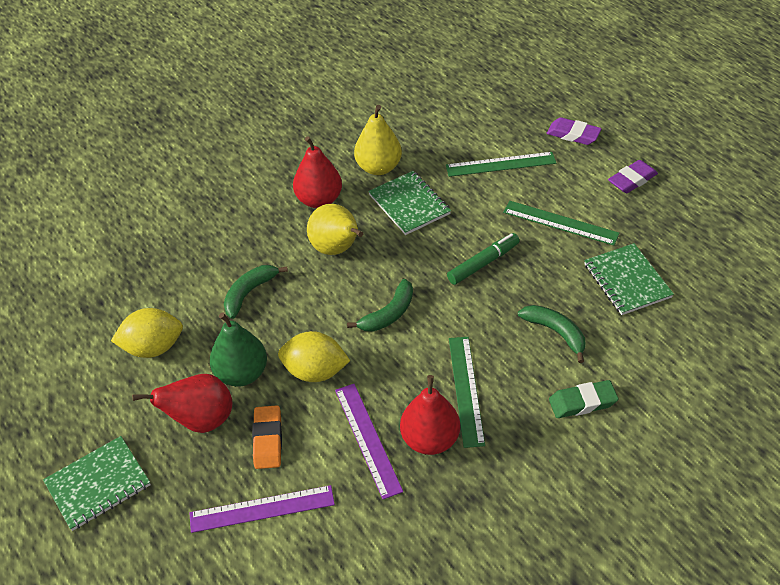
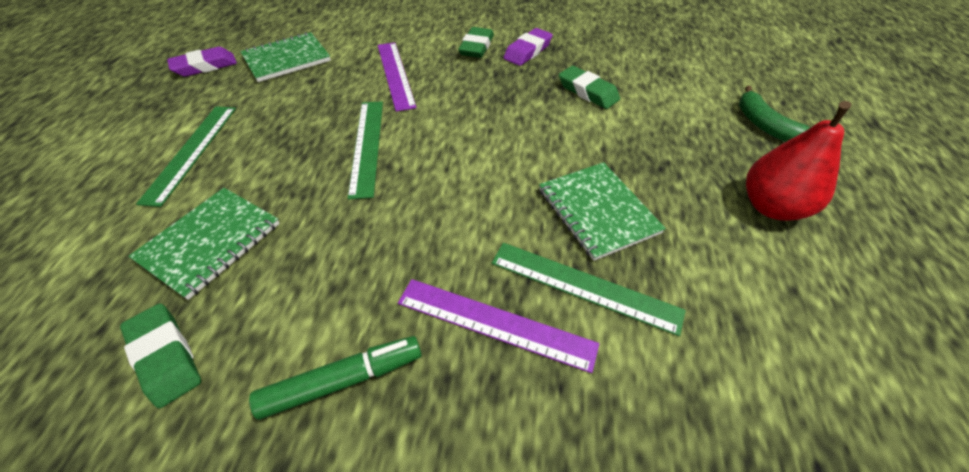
green banana: 3 -> 1
green eraser: 1 -> 3
green pear: 1 -> 0
orange eraser: 1 -> 0
red pear: 3 -> 1
yellow lemon: 2 -> 0
yellow pear: 2 -> 0

